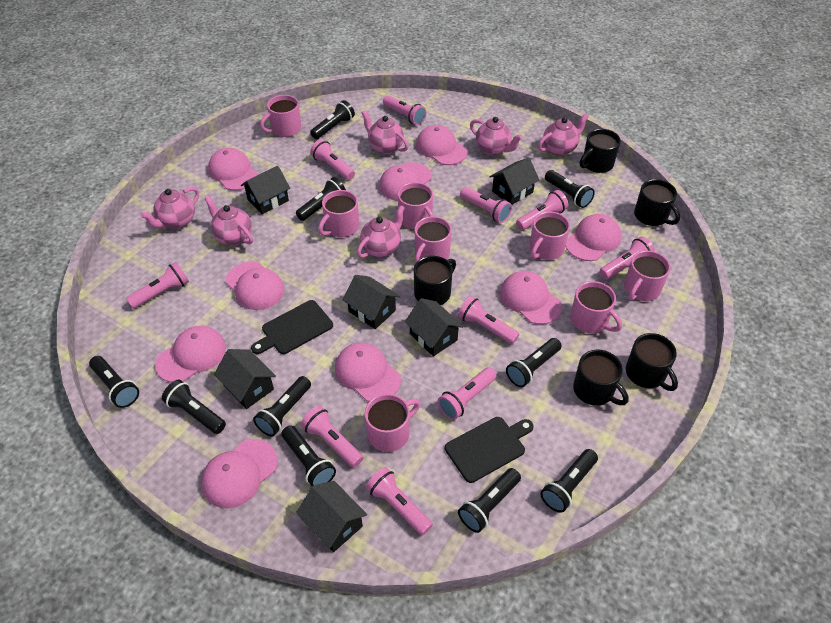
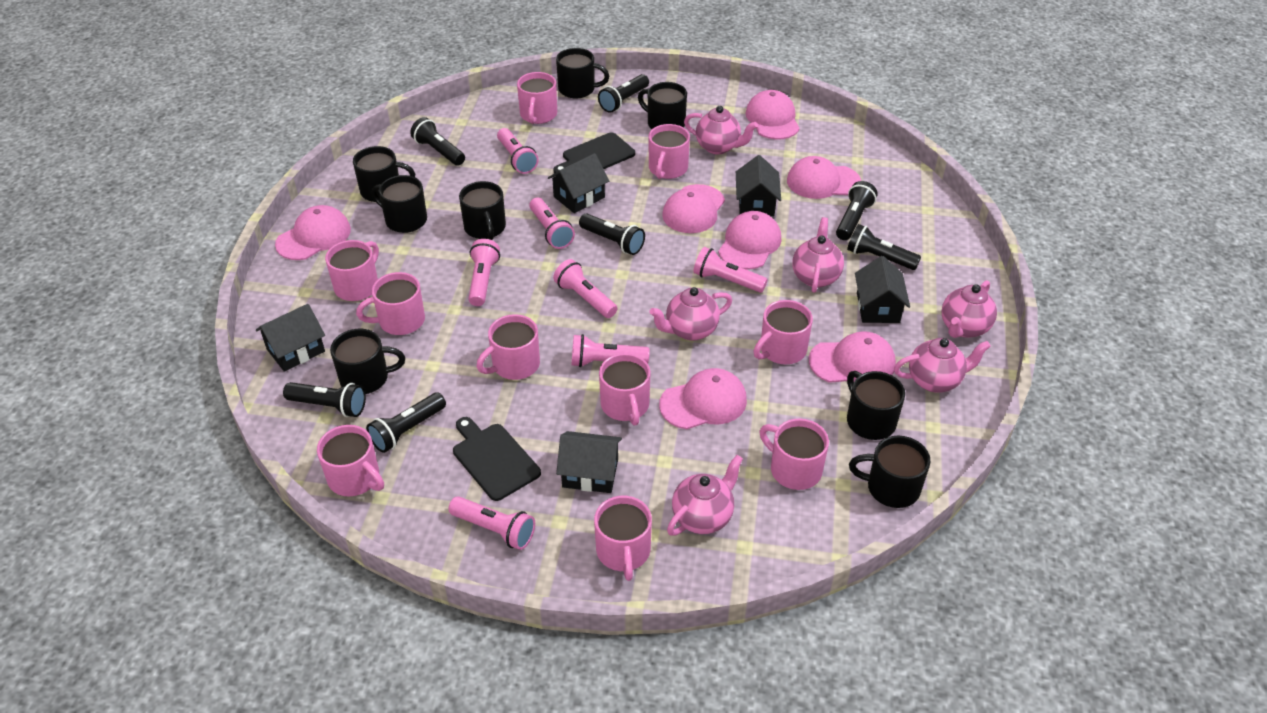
black flashlight: 10 -> 7
black house: 6 -> 5
black mug: 5 -> 8
pink cap: 9 -> 7
pink flashlight: 10 -> 7
pink mug: 8 -> 10

